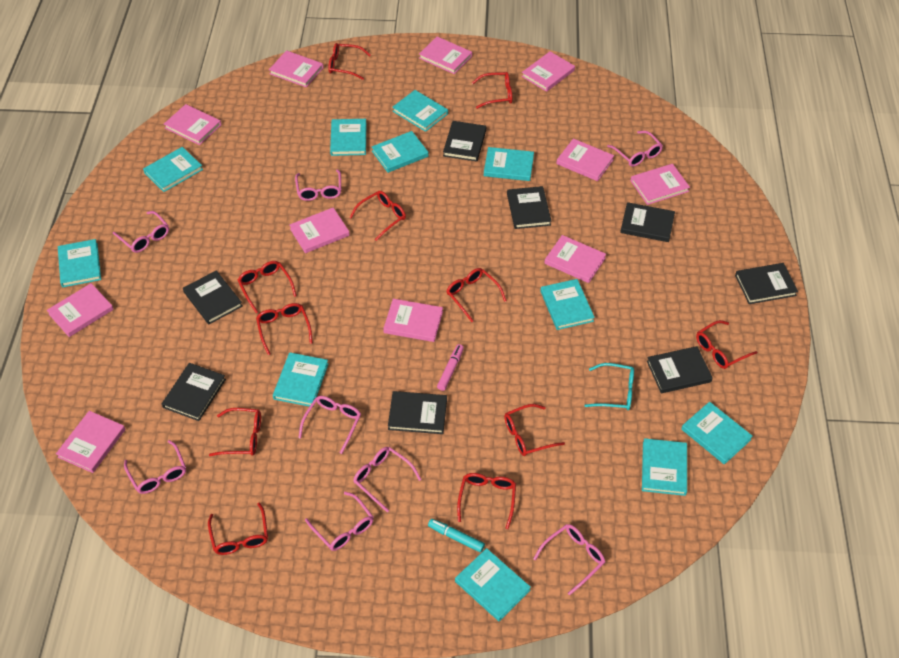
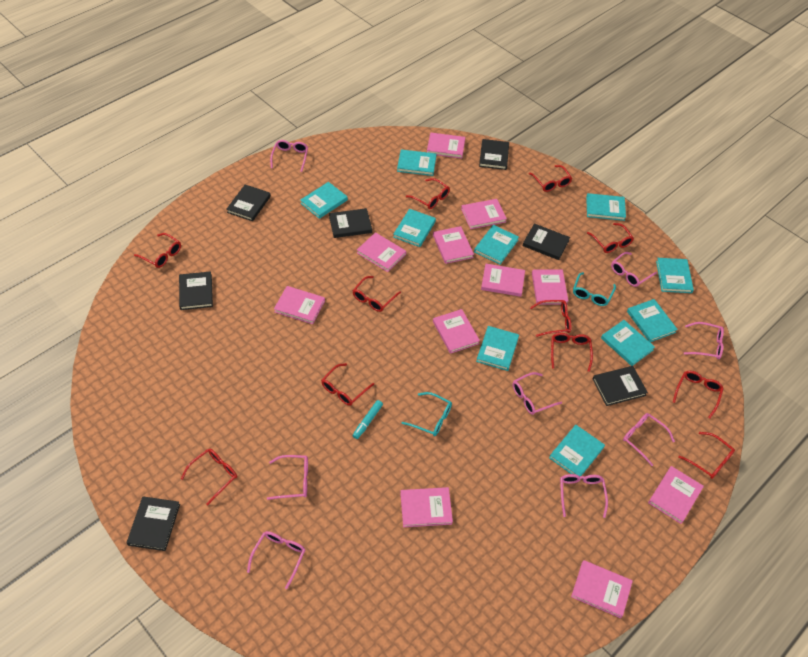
black book: 8 -> 7
pink marker: 1 -> 0
turquoise book: 11 -> 10
turquoise glasses: 1 -> 2

